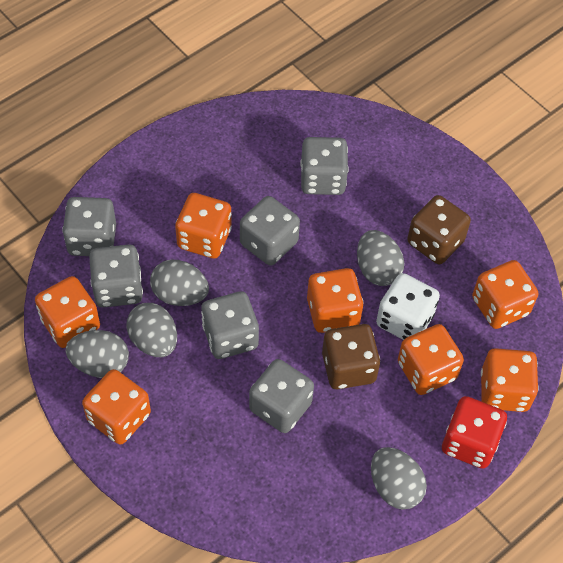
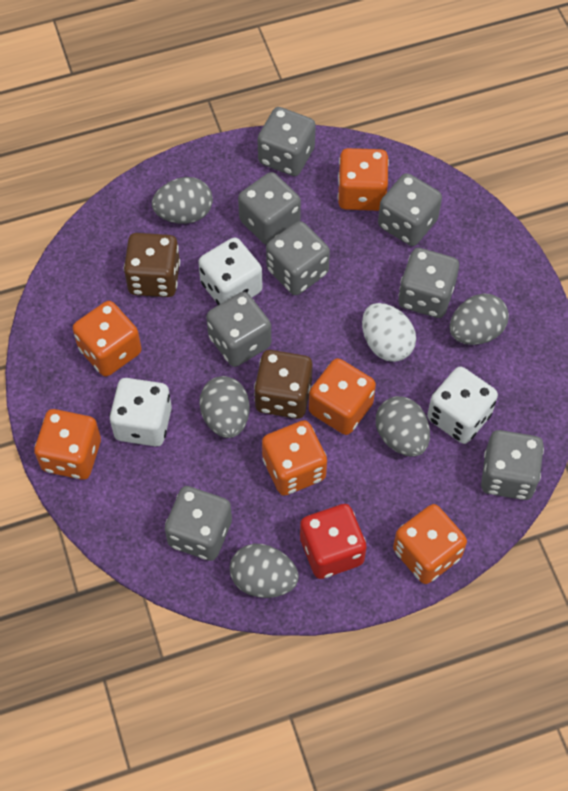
grey dice: 6 -> 8
orange dice: 7 -> 6
white dice: 1 -> 3
white egg: 0 -> 1

